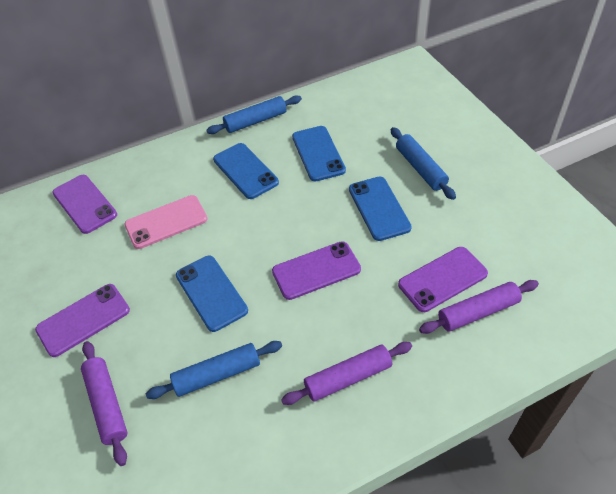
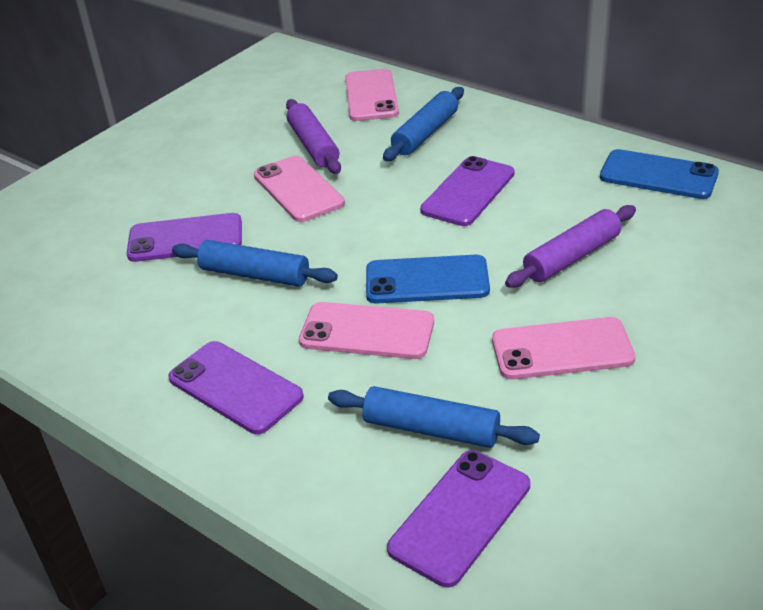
blue phone: 4 -> 2
pink phone: 1 -> 4
purple rolling pin: 3 -> 2

